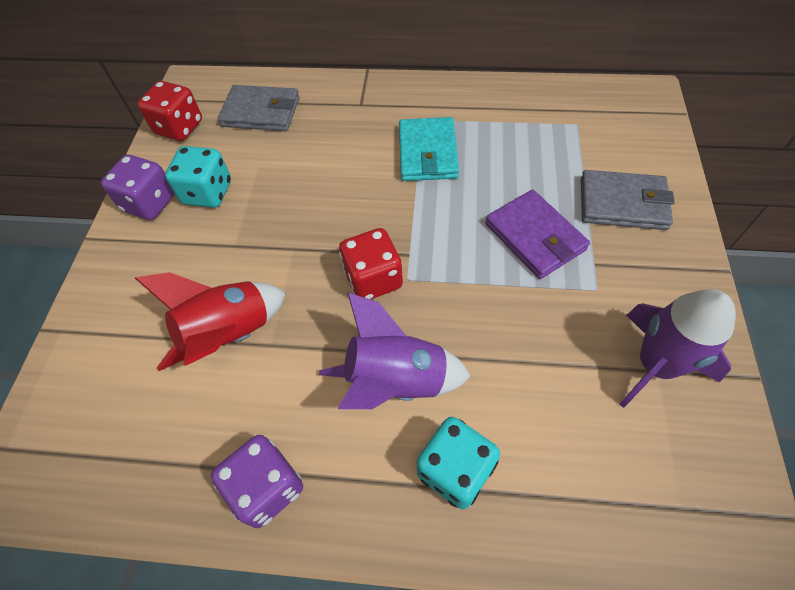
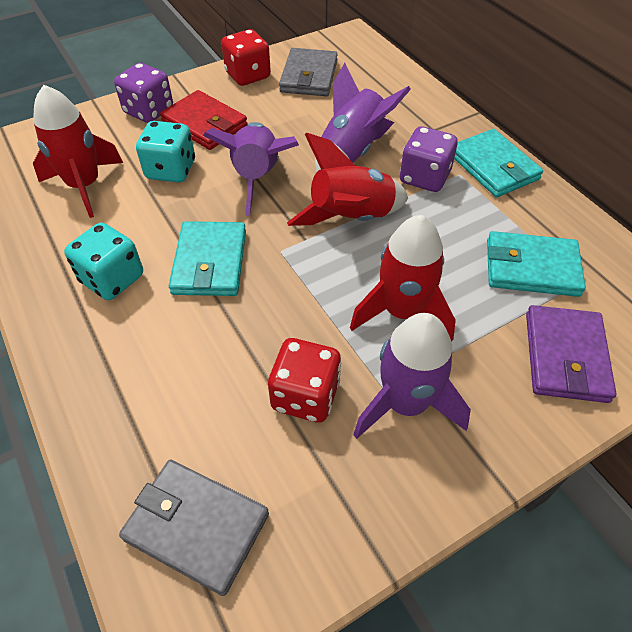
purple rocket: 2 -> 3
red rocket: 1 -> 3
red wallet: 0 -> 1
turquoise wallet: 1 -> 3

